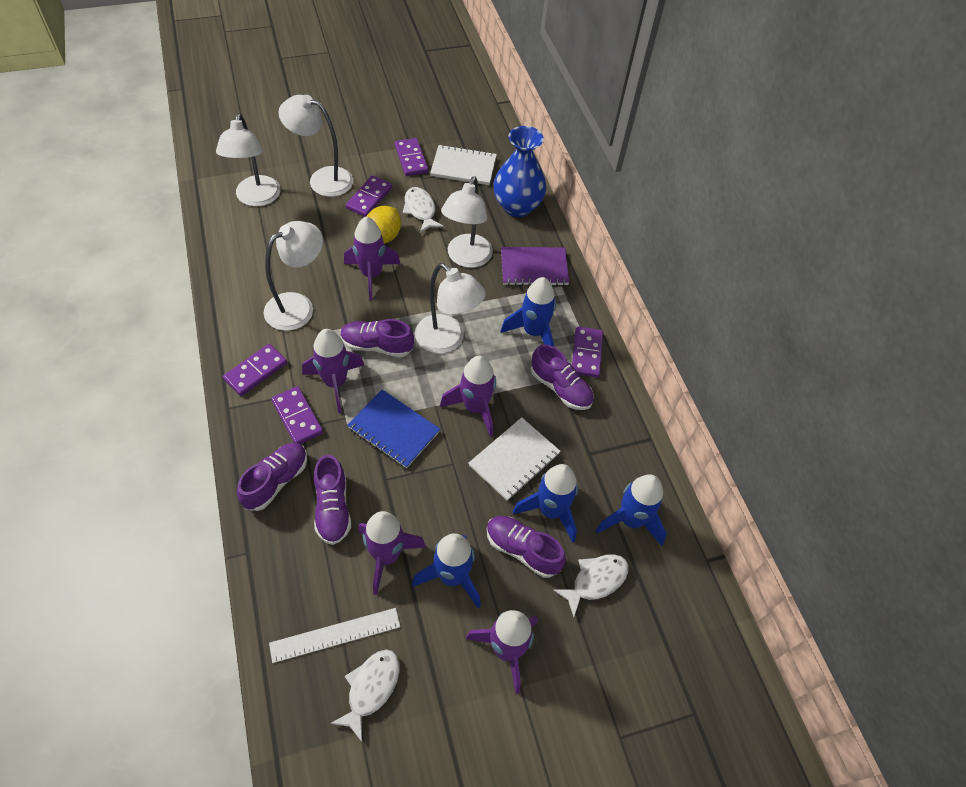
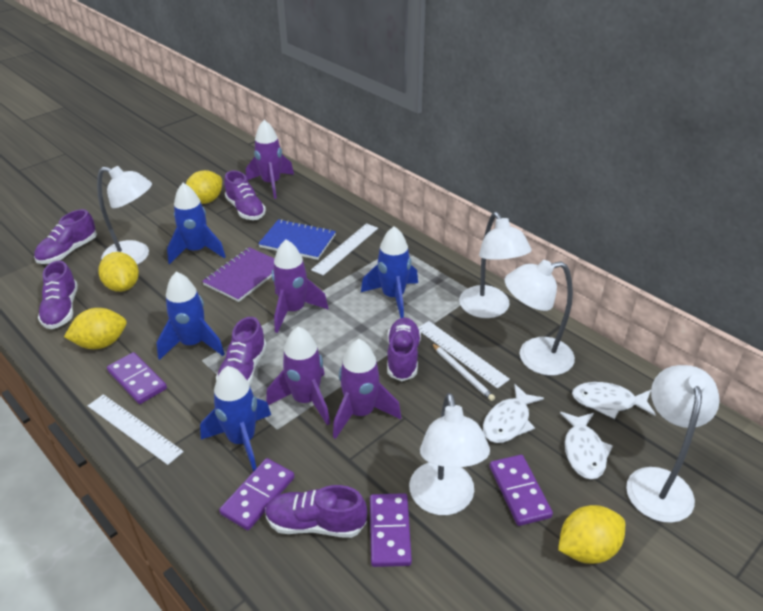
blue vase: 1 -> 0
purple domino: 5 -> 4
purple rocket: 5 -> 4
purple shoe: 5 -> 6
white notebook: 2 -> 0
white pencil: 0 -> 1
white ruler: 1 -> 3
yellow lemon: 1 -> 4

